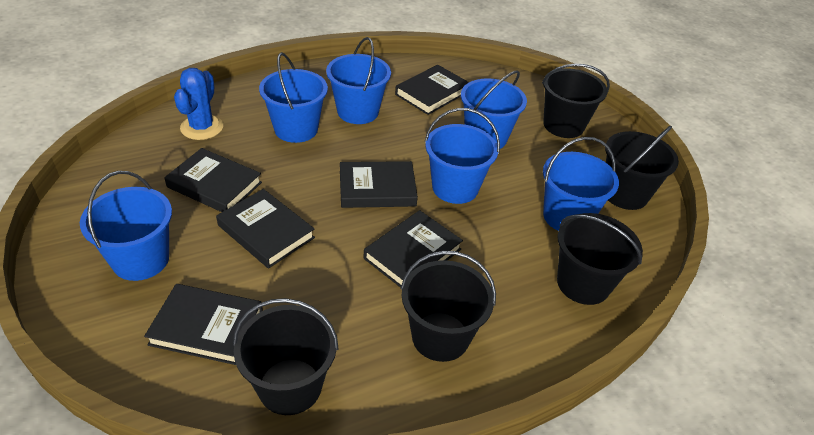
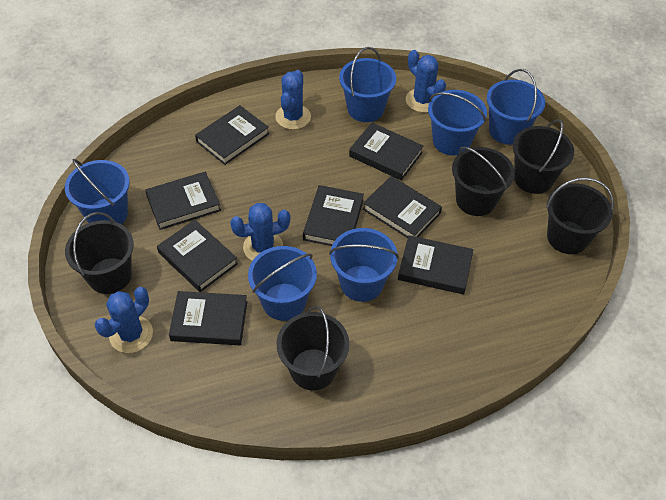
black book: 6 -> 8
blue cactus: 1 -> 4

